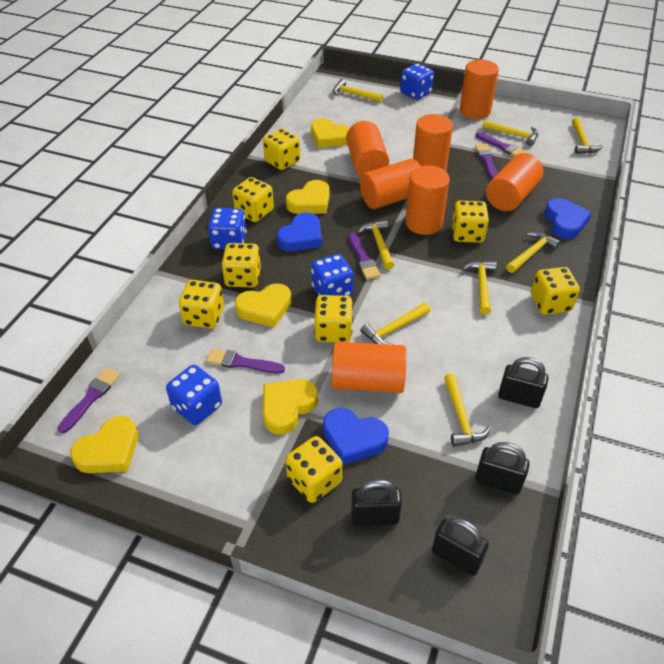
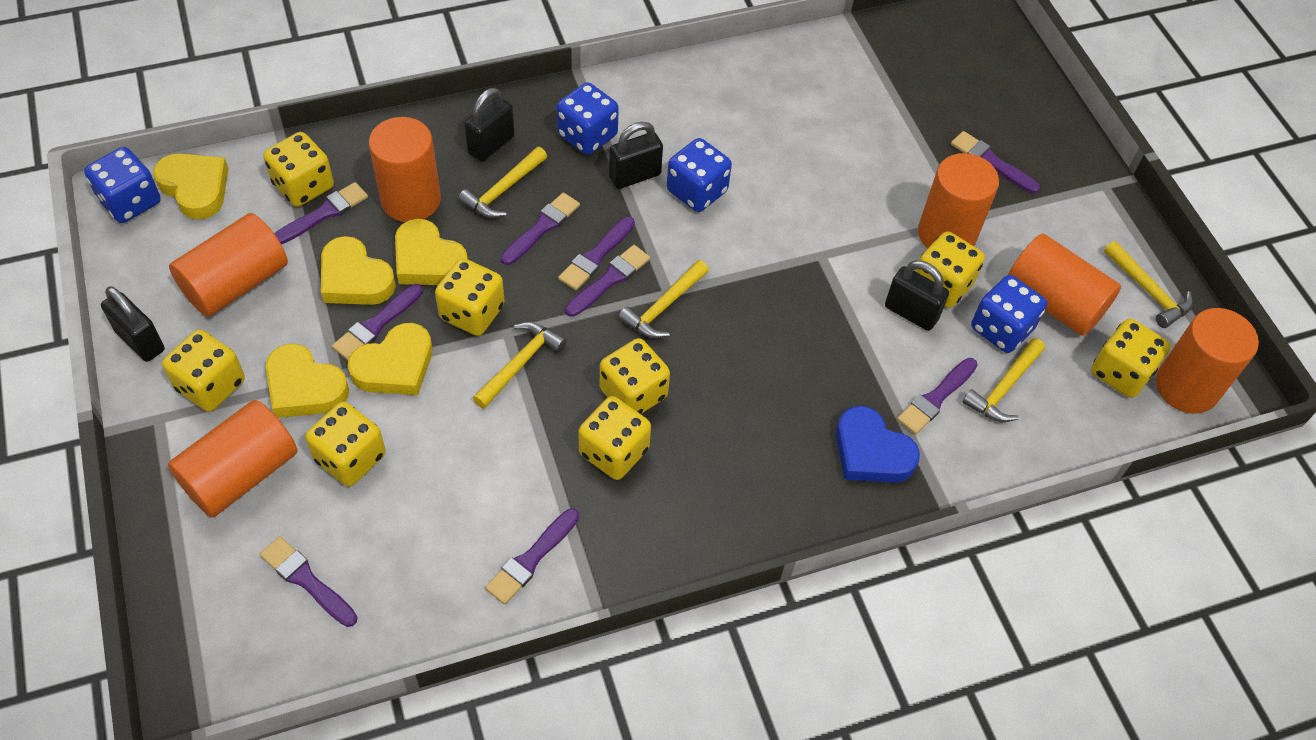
blue heart: 3 -> 1
orange cylinder: 7 -> 6
purple brush: 5 -> 9
yellow hammer: 8 -> 5

